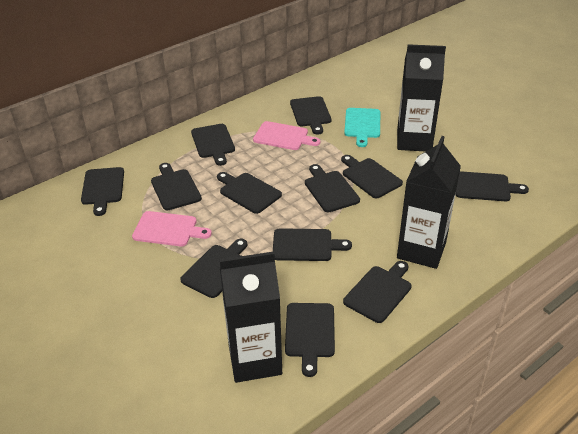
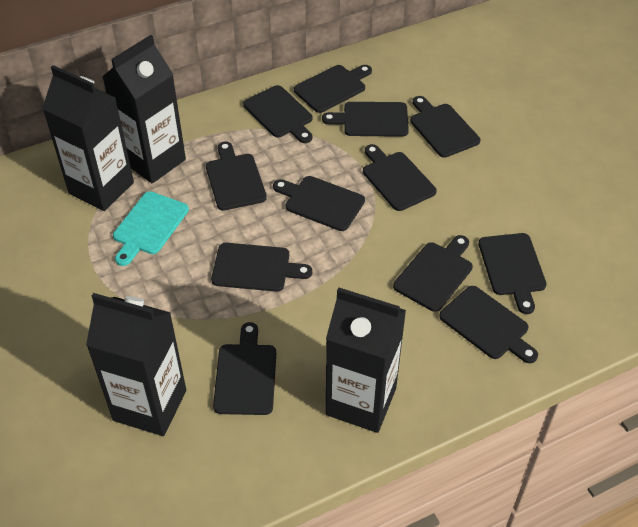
black carton: 3 -> 4
pink cutting board: 2 -> 0

